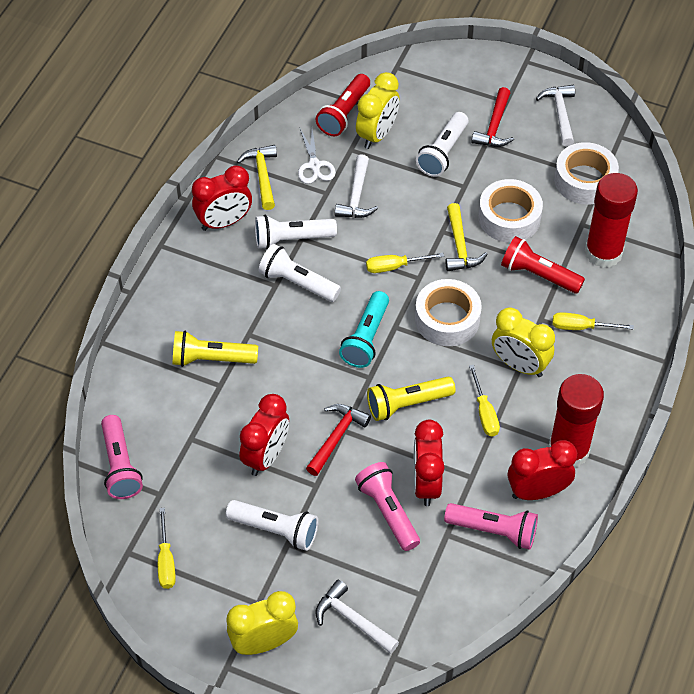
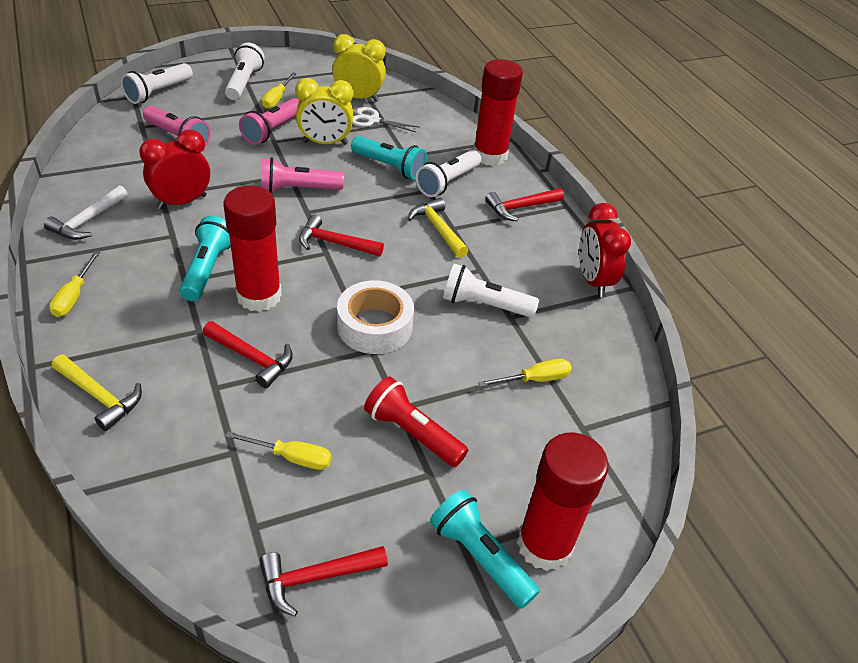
red clock: 4 -> 2
red flashlight: 2 -> 1
red glue stick: 2 -> 3
red hammer: 2 -> 4
turquoise flashlight: 1 -> 3
white hammer: 3 -> 1
white tape: 3 -> 1
yellow clock: 3 -> 2
yellow flashlight: 2 -> 0

